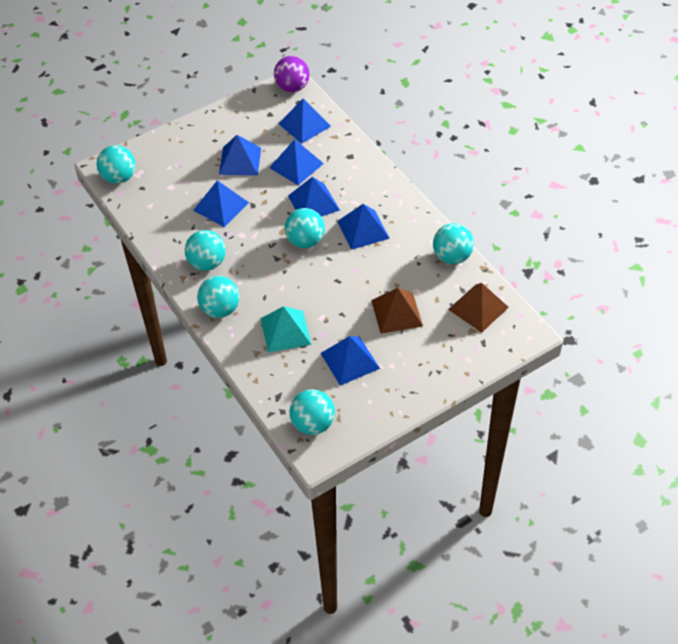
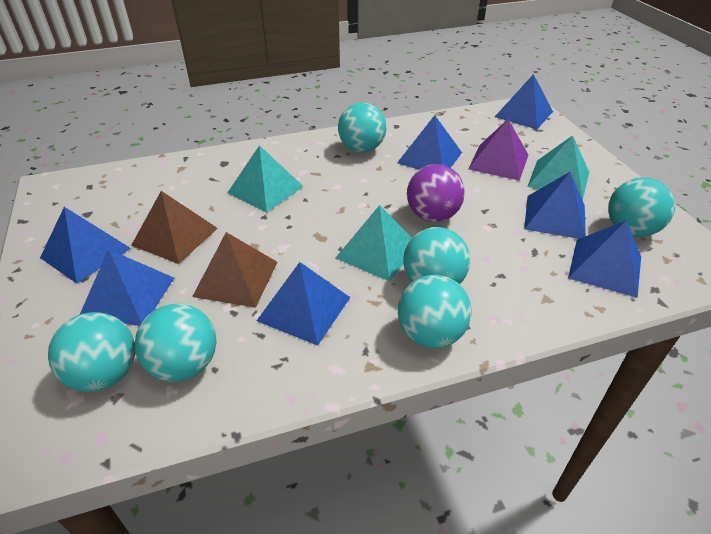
purple pyramid: 0 -> 1
turquoise pyramid: 1 -> 3

